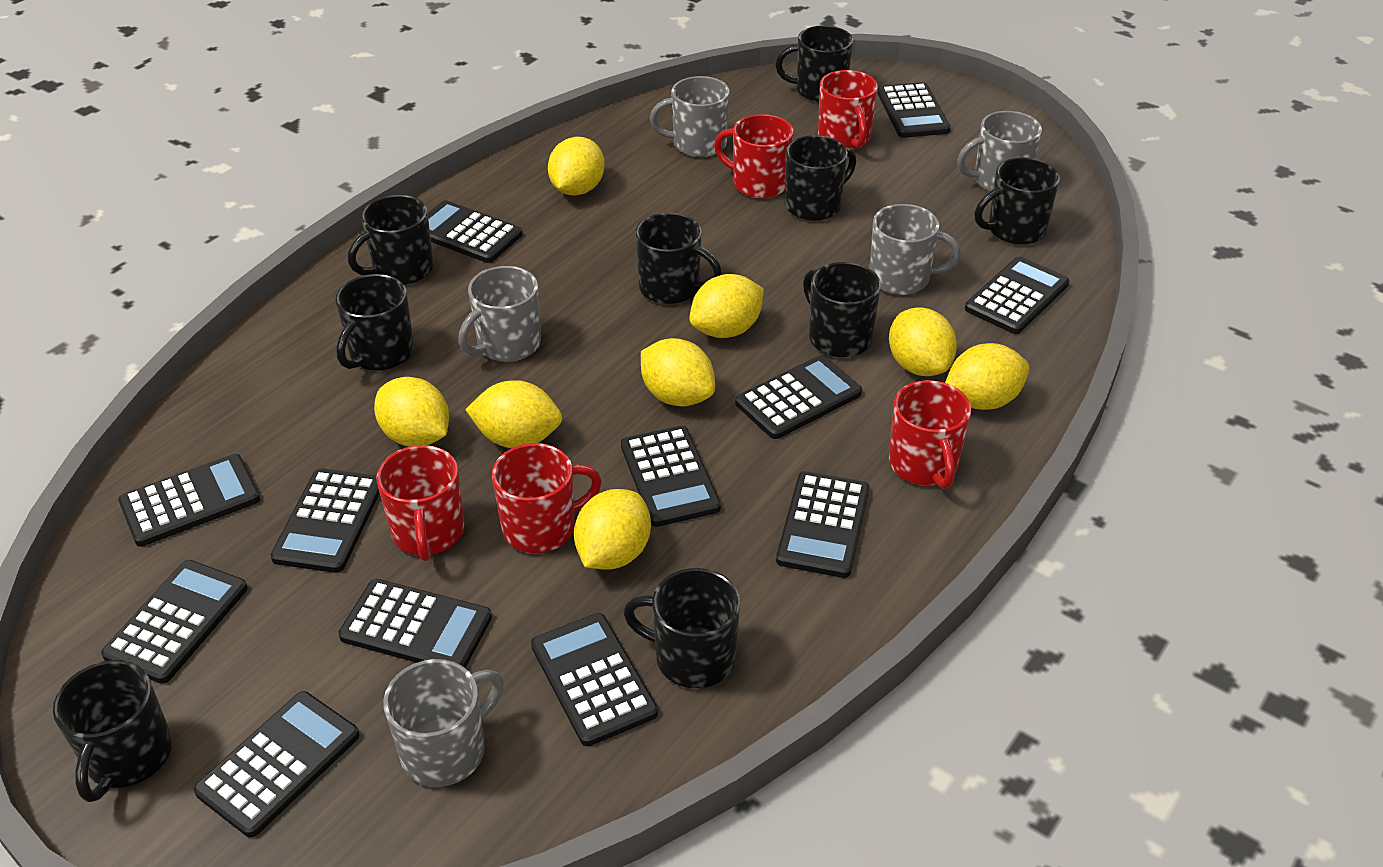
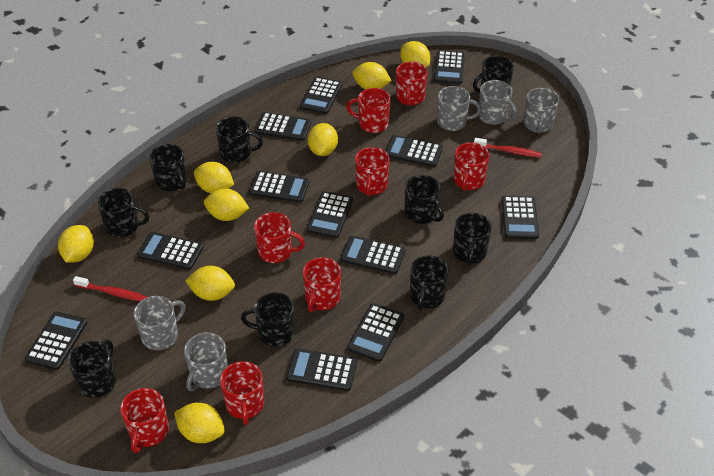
red mug: 5 -> 8
red toothbrush: 0 -> 2

